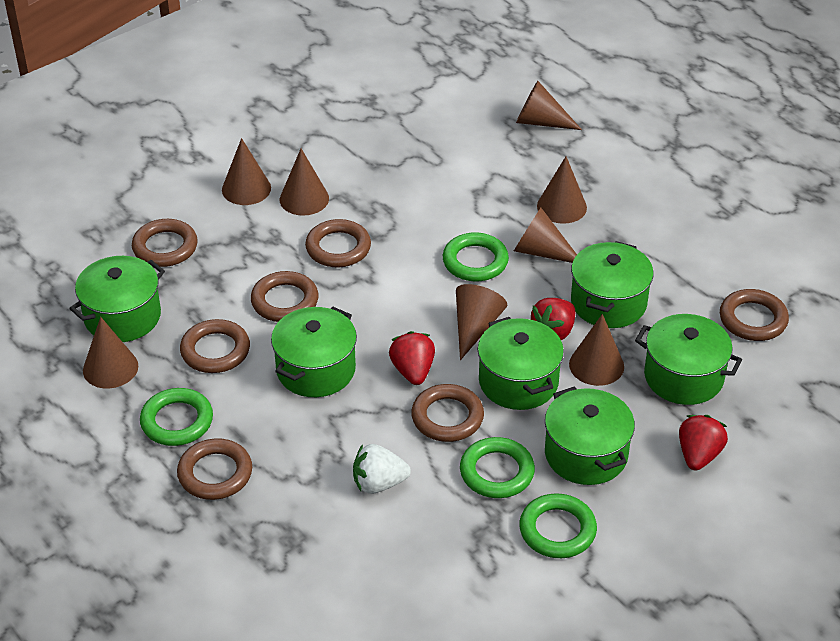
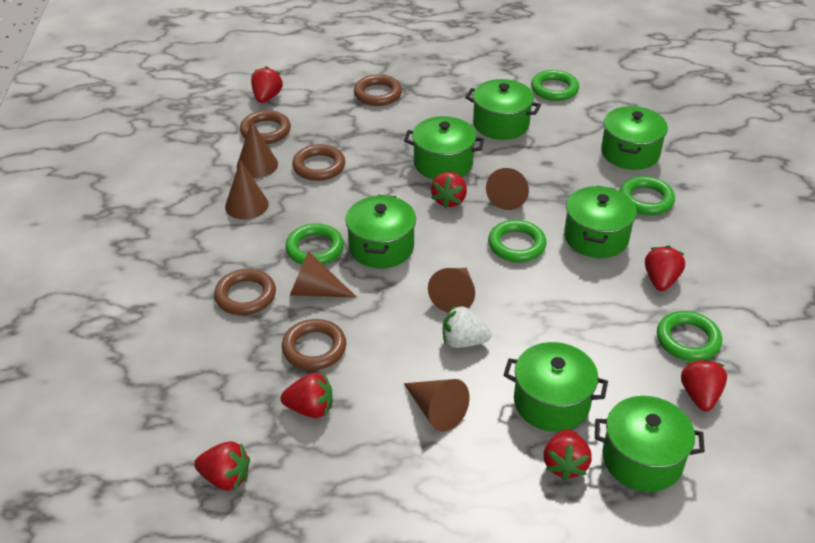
brown cone: 8 -> 6
brown ring: 7 -> 5
green pot: 6 -> 7
green ring: 4 -> 5
red strawberry: 3 -> 7

